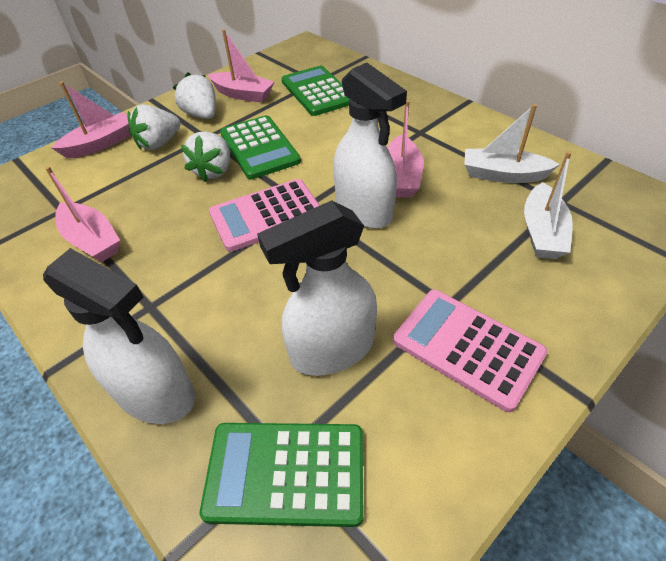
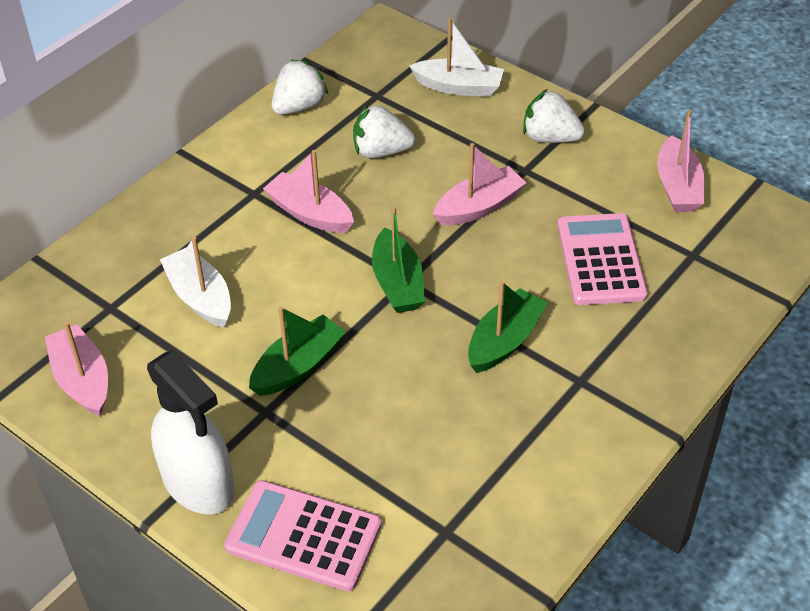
green boat: 0 -> 3
green calculator: 3 -> 0
white spray bottle: 3 -> 1

